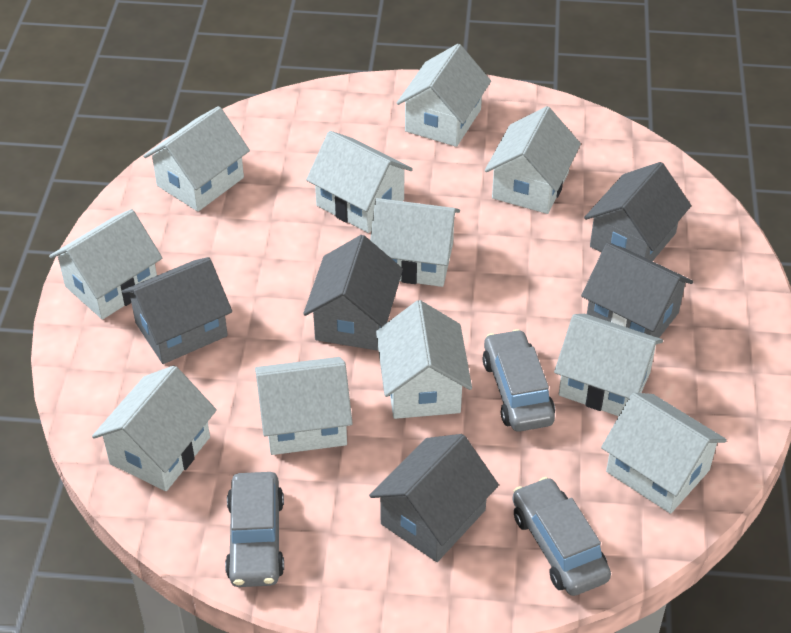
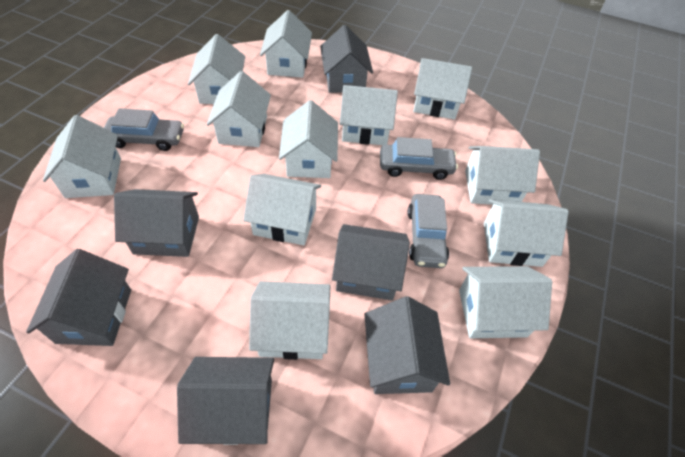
grey house: 5 -> 6
white house: 11 -> 12

